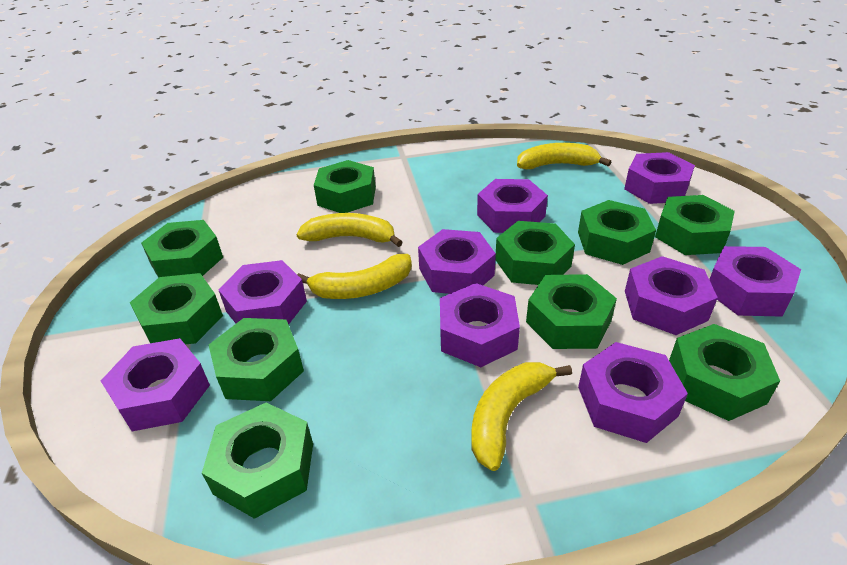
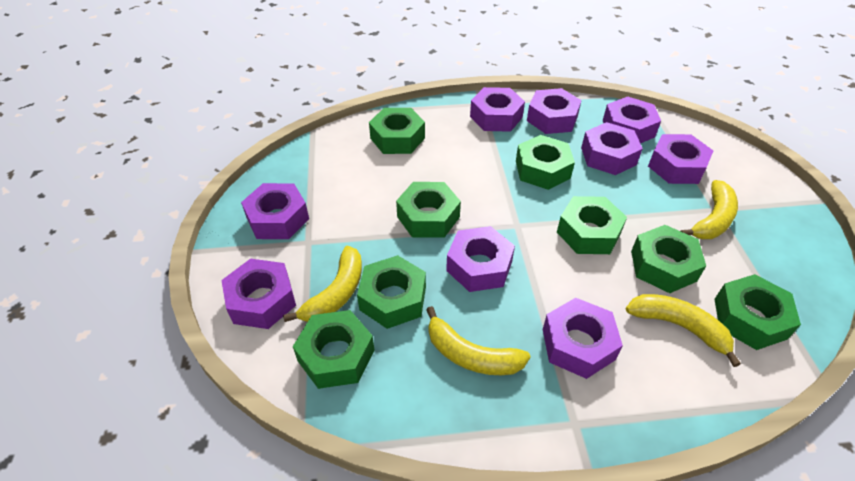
green nut: 10 -> 8

